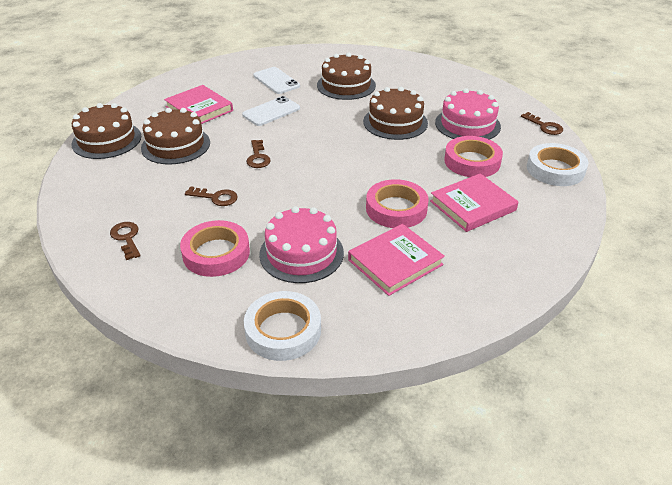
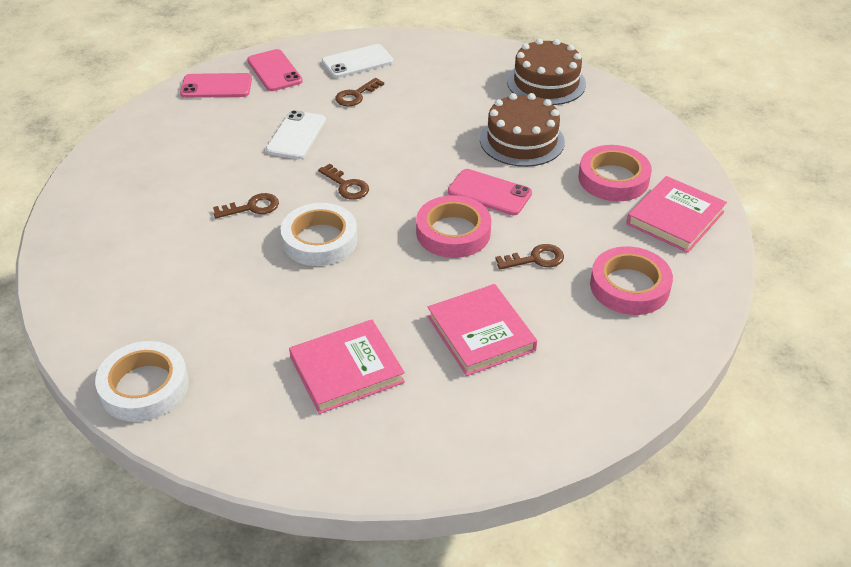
brown cake: 4 -> 2
pink cake: 2 -> 0
pink phone: 0 -> 3

